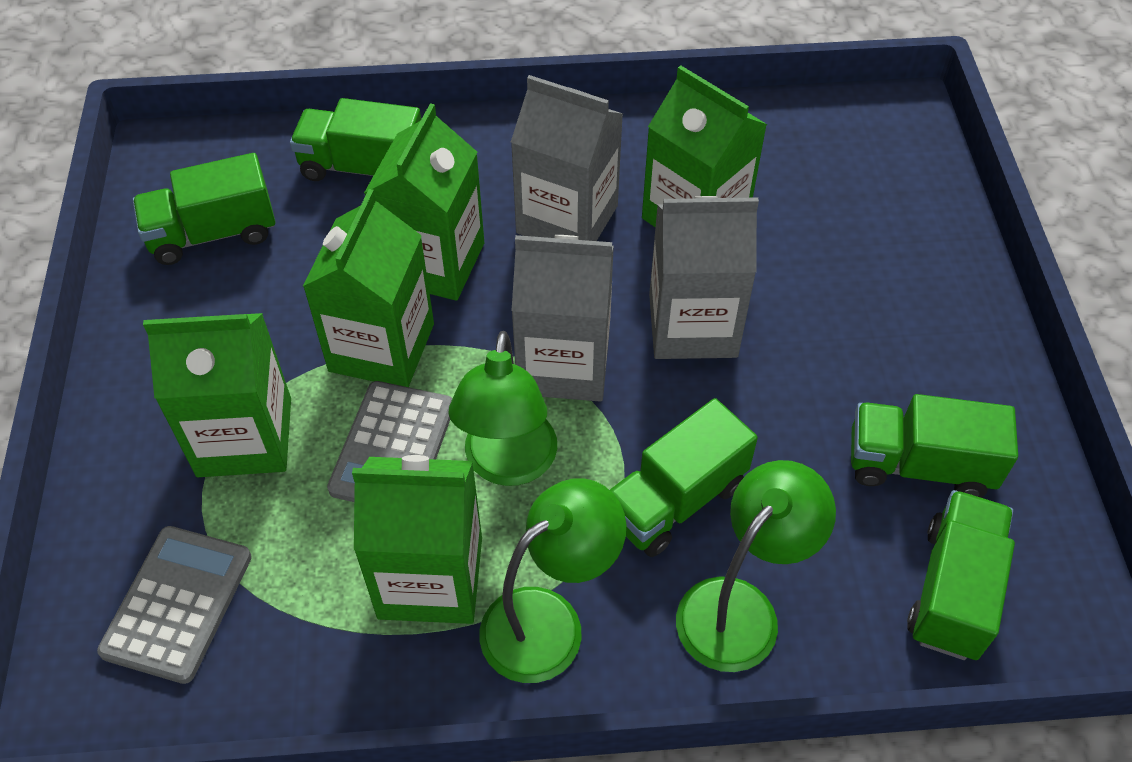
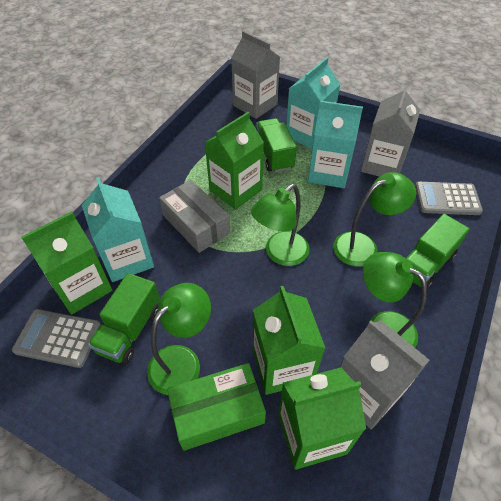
green box: 0 -> 1
green carton: 5 -> 4
green lamp: 3 -> 4
green truck: 5 -> 3
grey box: 0 -> 1
turquoise carton: 0 -> 3

